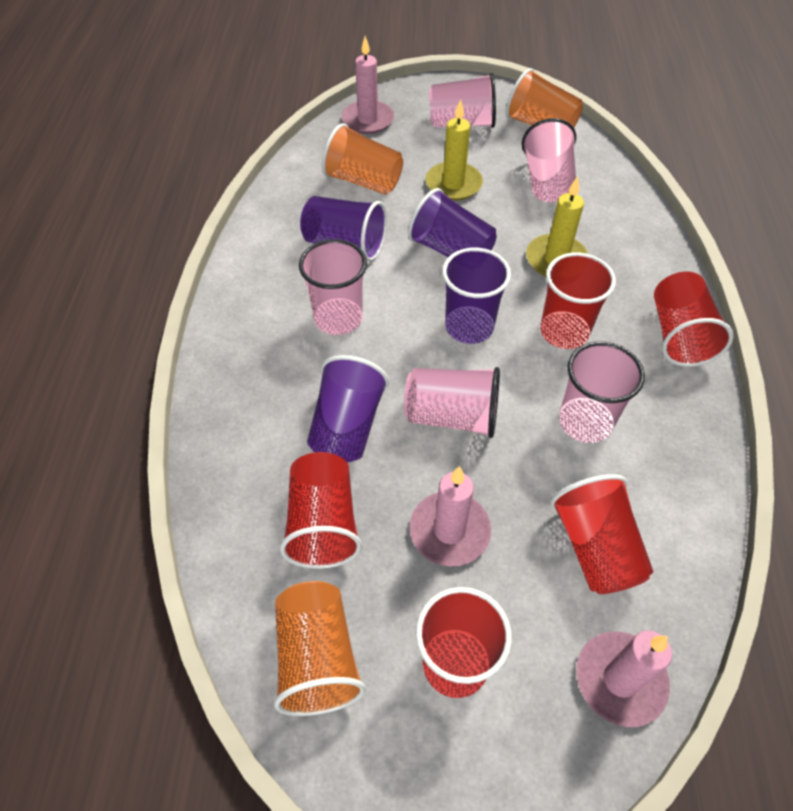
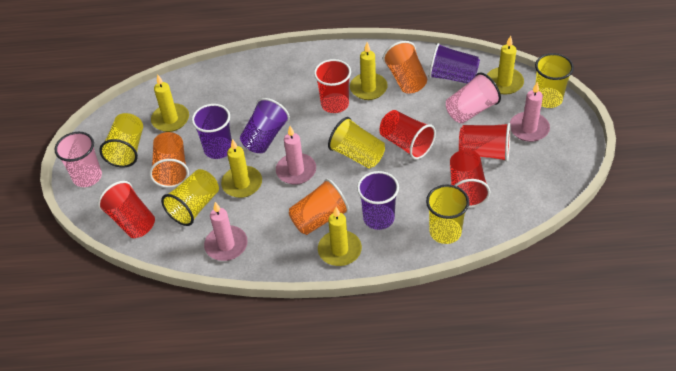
pink cup: 5 -> 2
yellow candle: 2 -> 5
yellow cup: 0 -> 5

